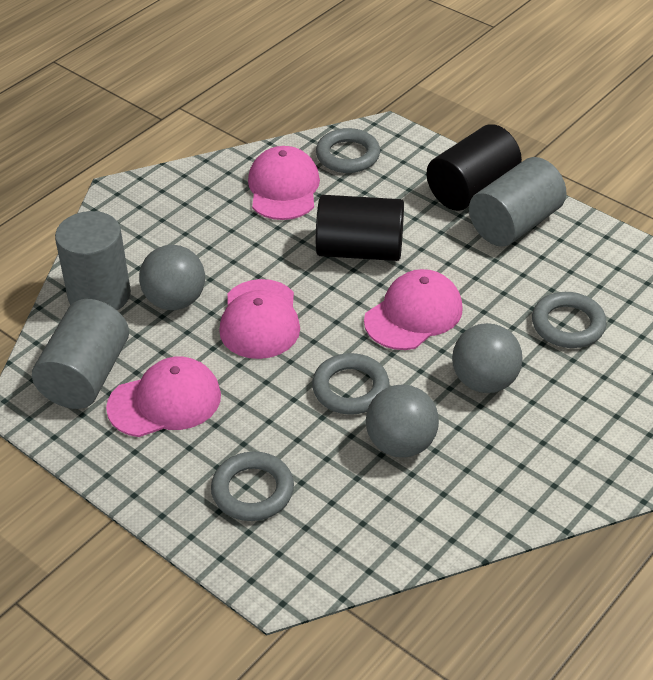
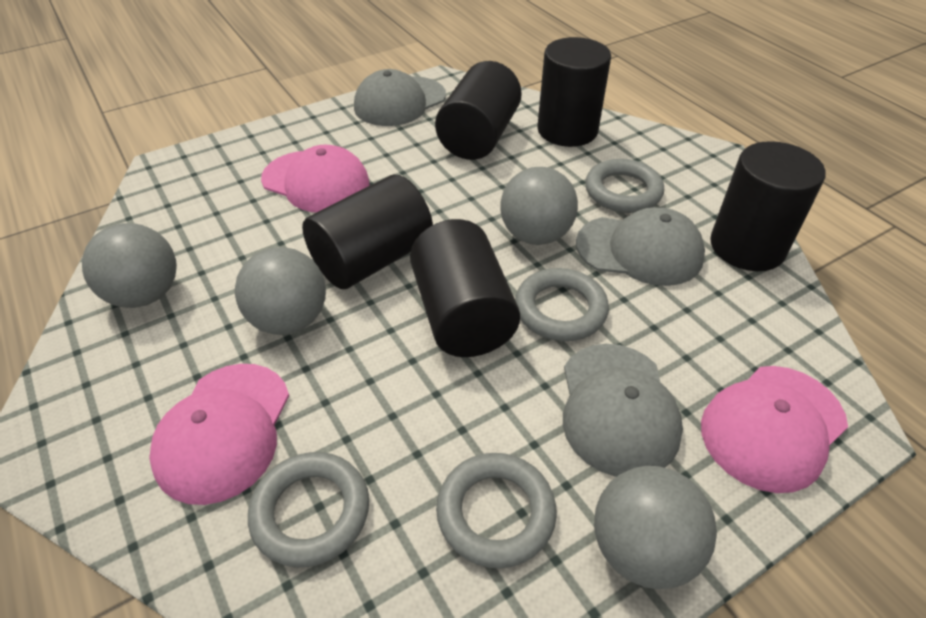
black cylinder: 2 -> 5
grey ball: 3 -> 4
grey cap: 0 -> 3
grey cylinder: 3 -> 0
pink cap: 4 -> 3

